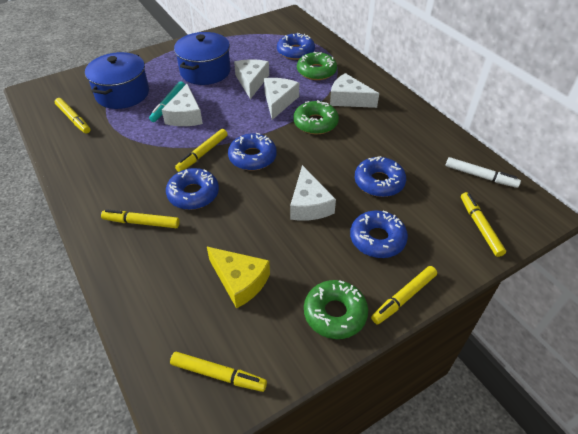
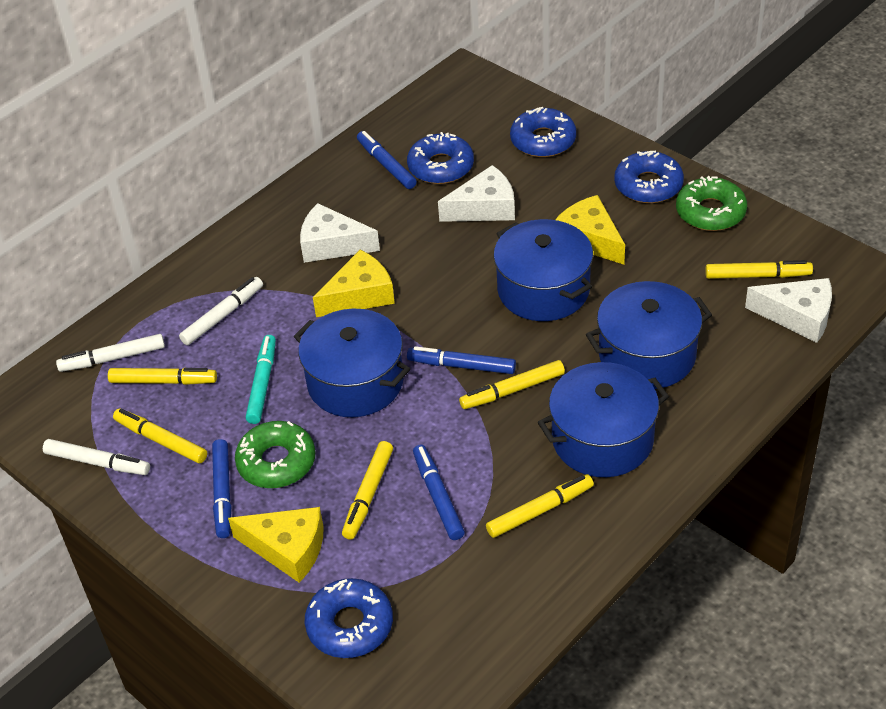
blue donut: 5 -> 4
blue marker: 0 -> 4
blue pot: 2 -> 4
green donut: 3 -> 2
white cheese: 5 -> 3
white marker: 1 -> 3
yellow cheese: 1 -> 3

